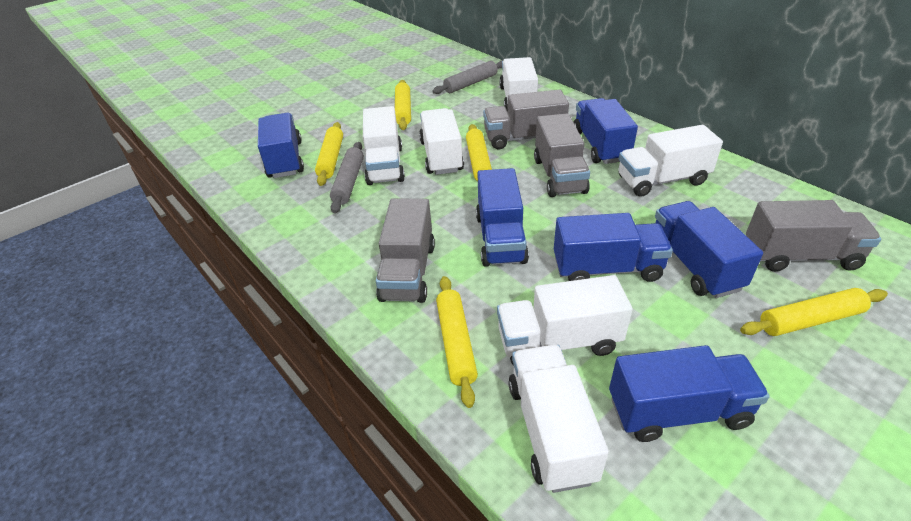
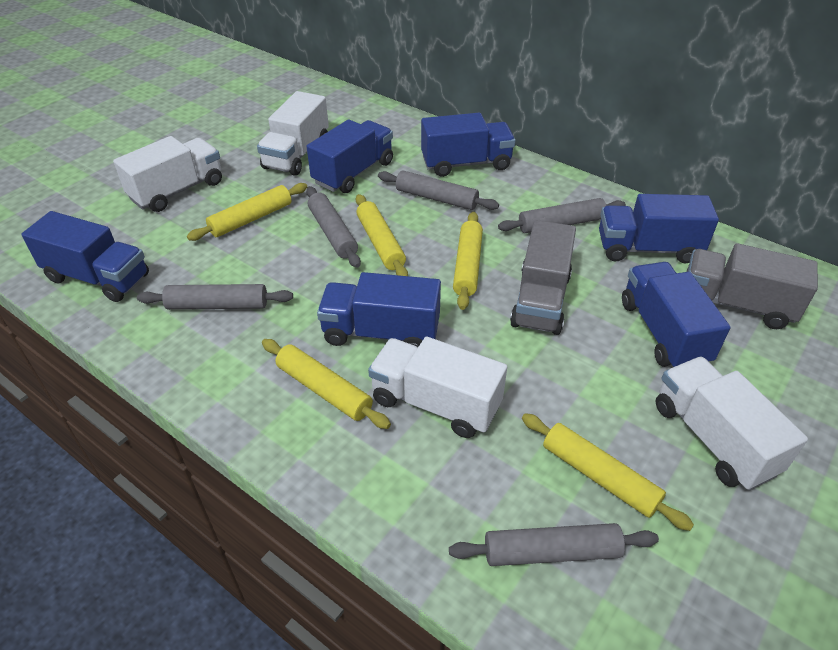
grey rolling pin: 2 -> 5
grey truck: 4 -> 2
white truck: 6 -> 4

